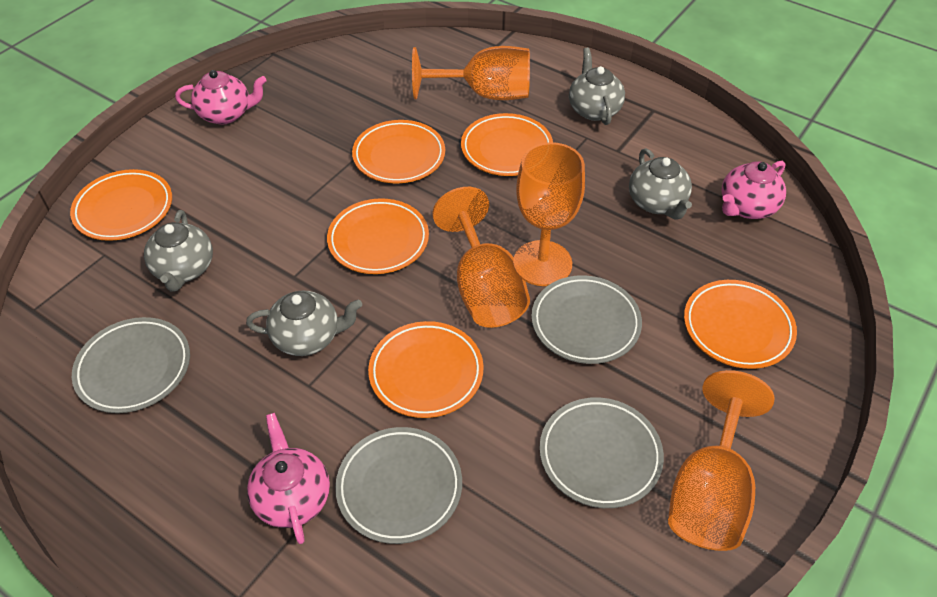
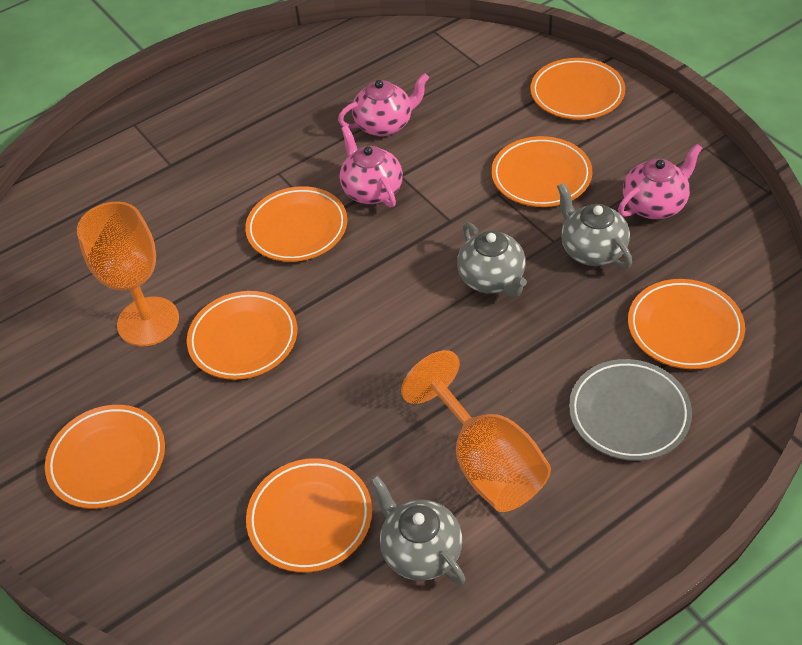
grey plate: 4 -> 1
grey teapot: 4 -> 3
orange goblet: 4 -> 2
orange plate: 6 -> 7

